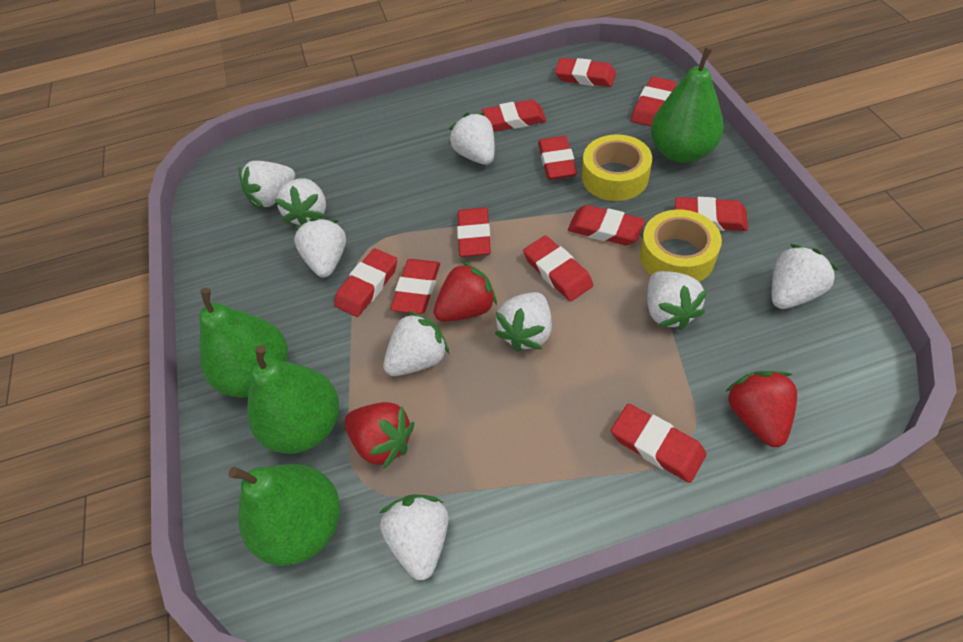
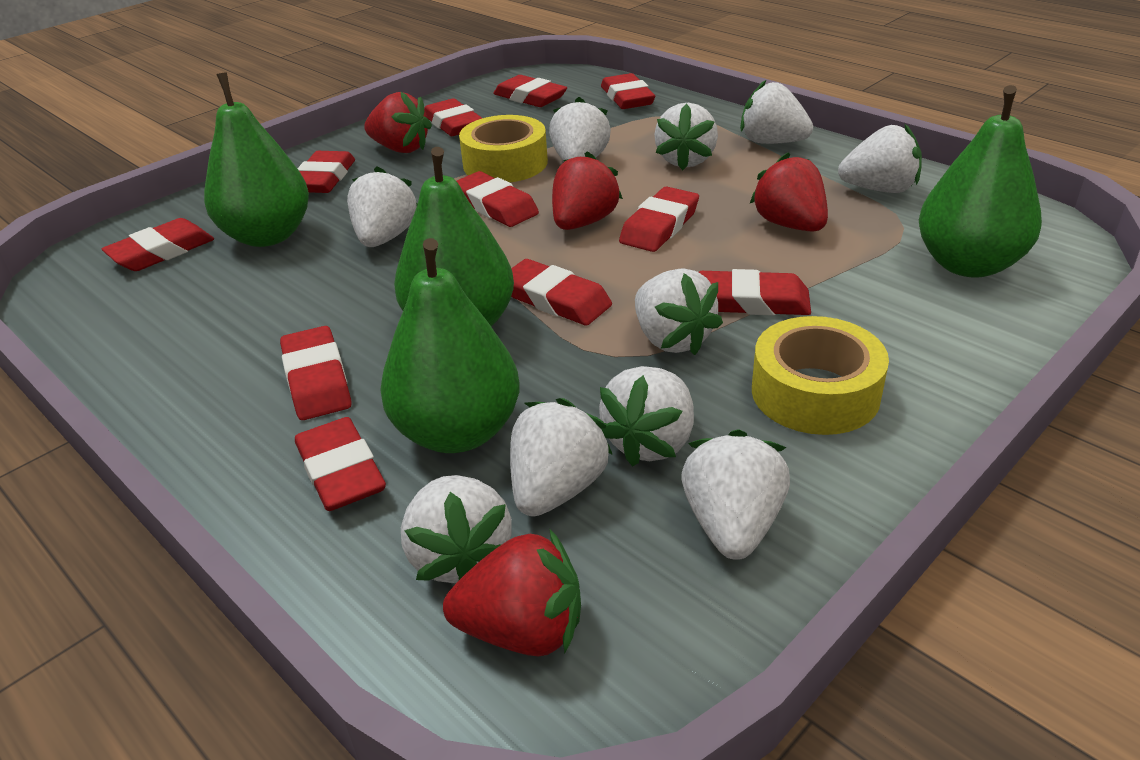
red strawberry: 3 -> 4
white strawberry: 9 -> 10

